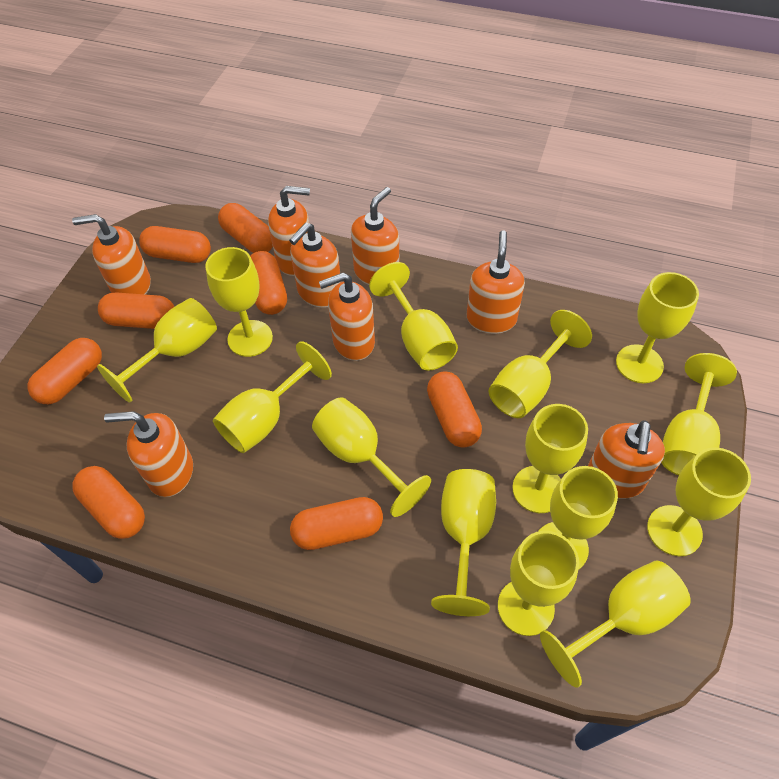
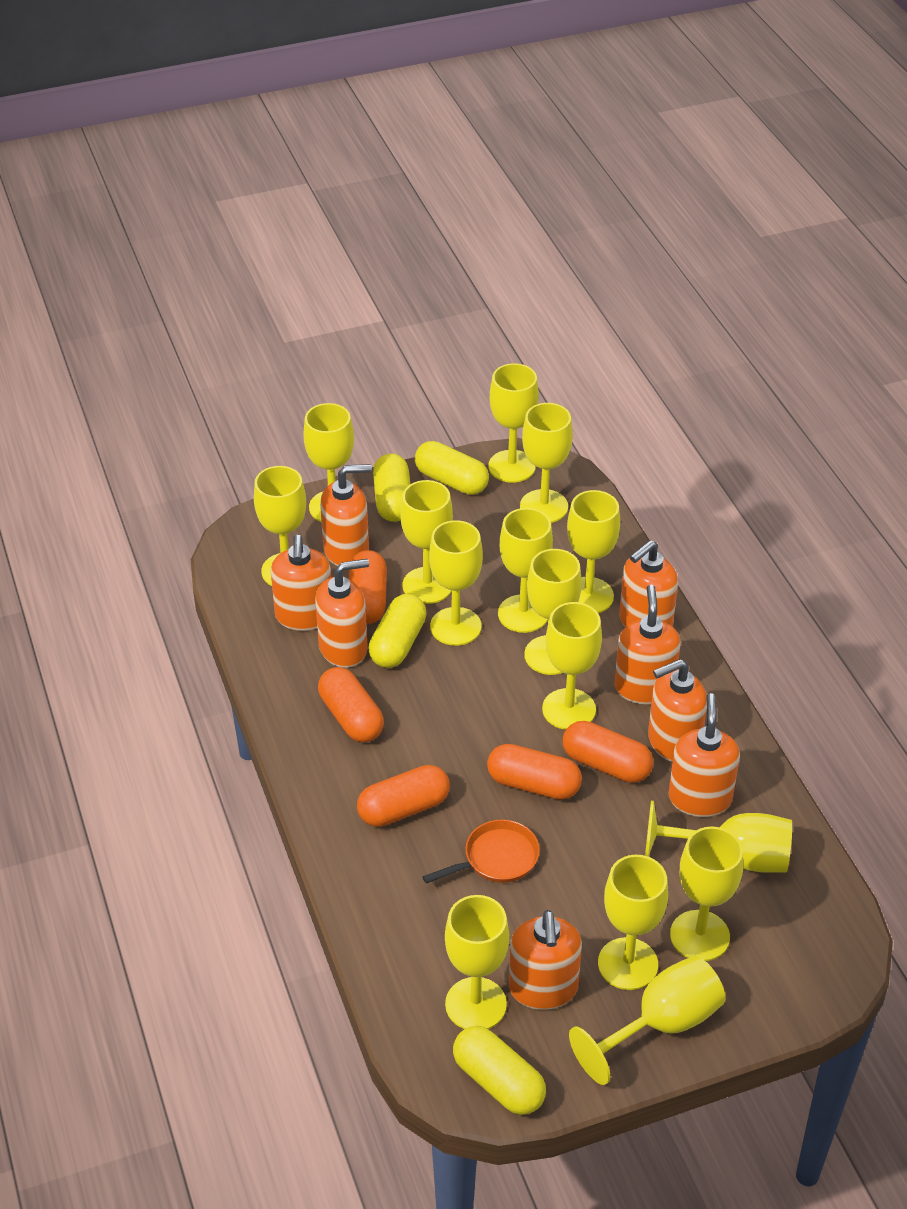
orange capsule: 8 -> 5
orange pan: 0 -> 1
yellow capsule: 0 -> 4
yellow goblet: 14 -> 15

